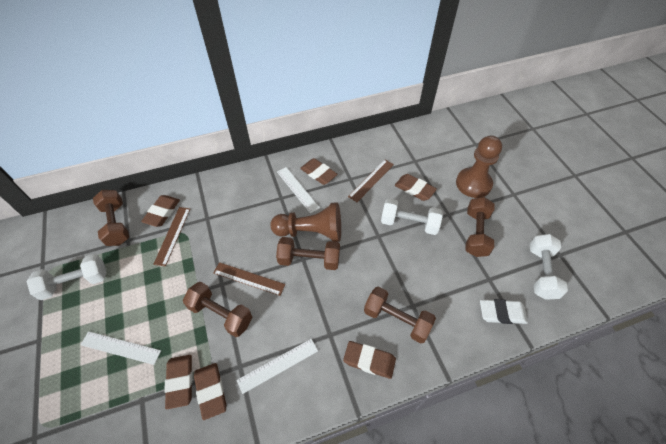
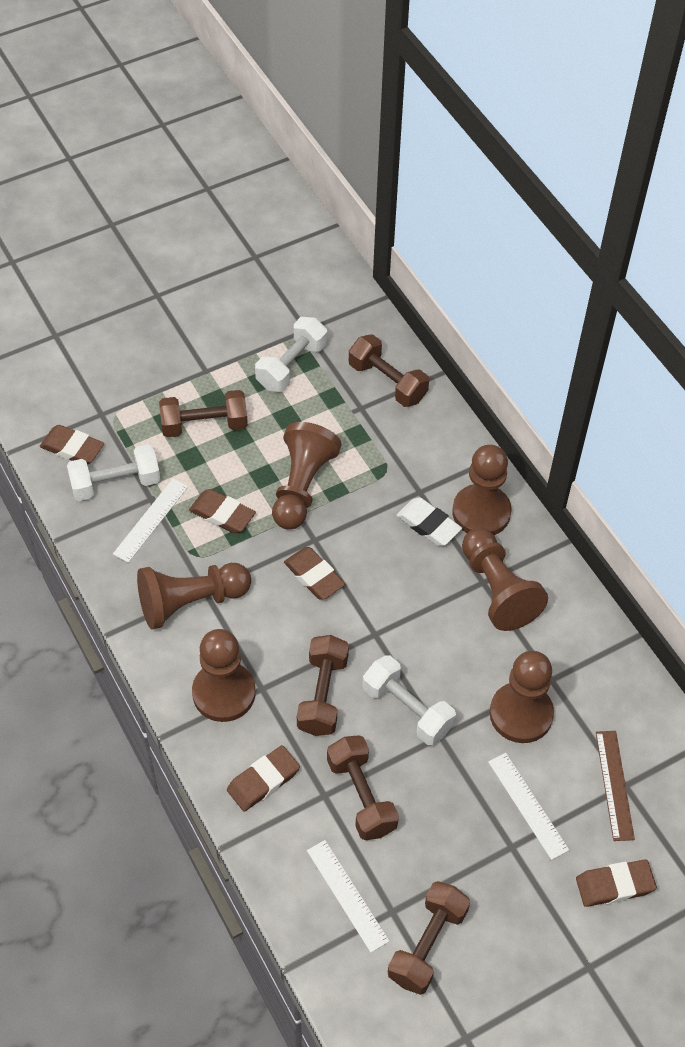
brown eraser: 6 -> 5
brown pawn: 2 -> 6
brown ruler: 3 -> 1

